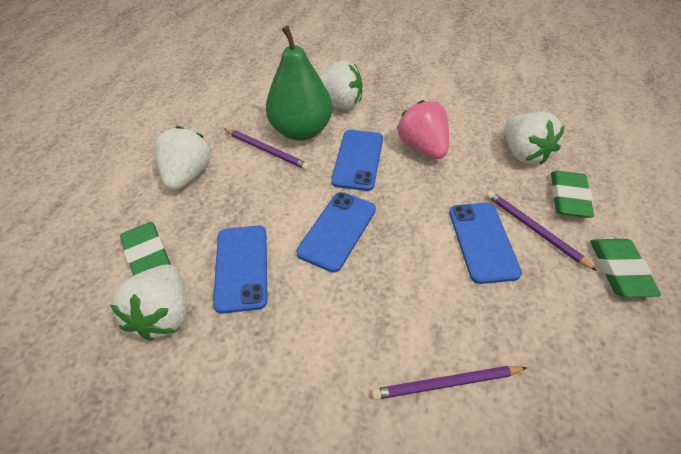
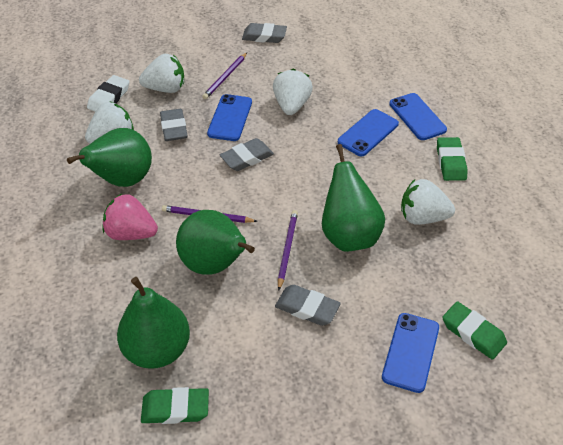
green pear: 1 -> 4
grey eraser: 0 -> 4
white eraser: 0 -> 1

